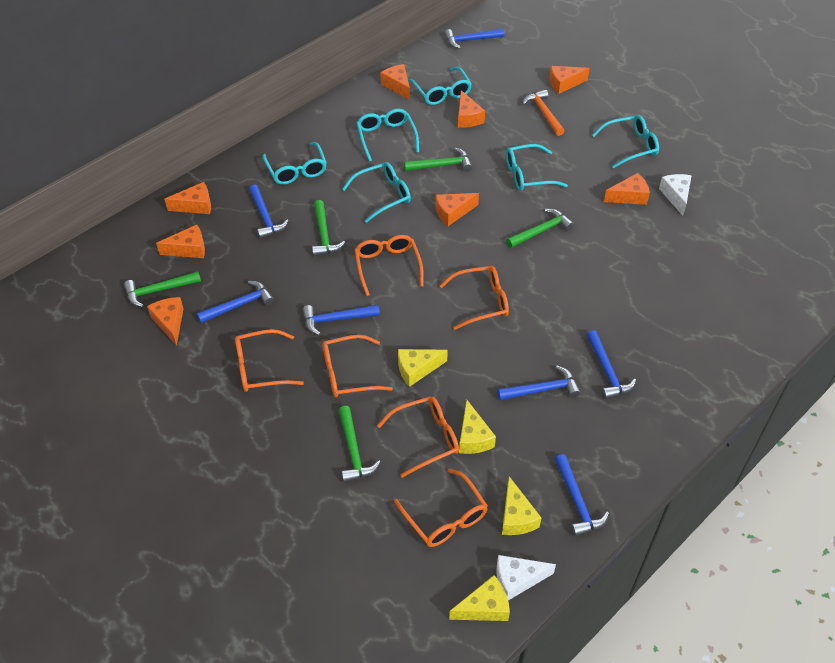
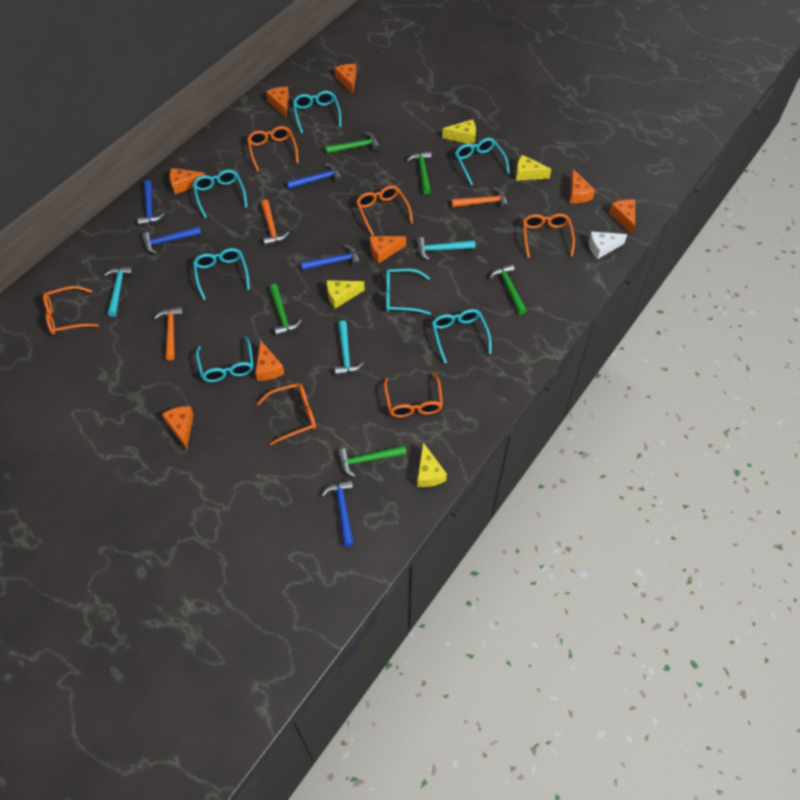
blue hammer: 7 -> 5
orange hammer: 1 -> 3
turquoise glasses: 6 -> 7
turquoise hammer: 0 -> 3
white cheese: 2 -> 1

